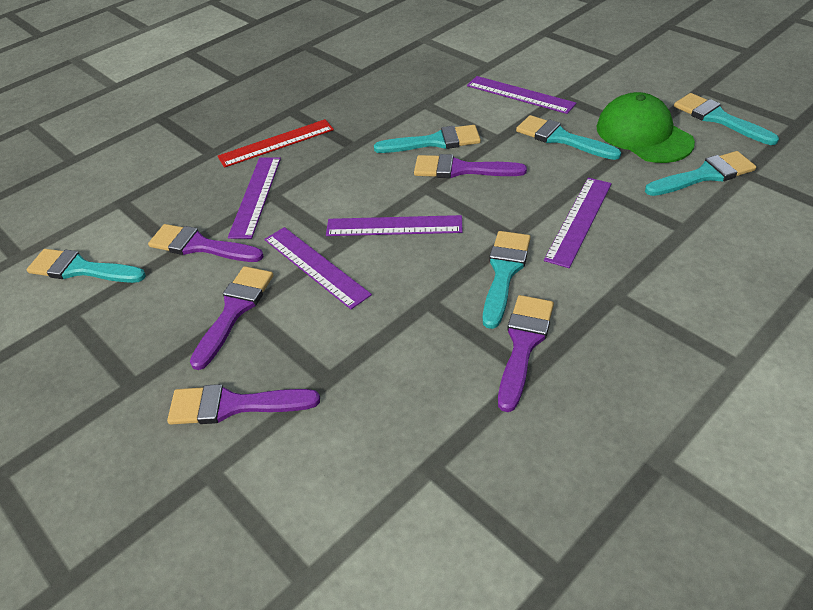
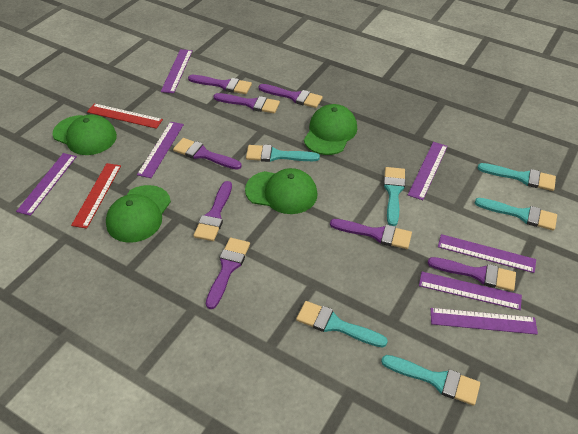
green cap: 1 -> 4
purple brush: 5 -> 8
purple ruler: 5 -> 7
red ruler: 1 -> 2

